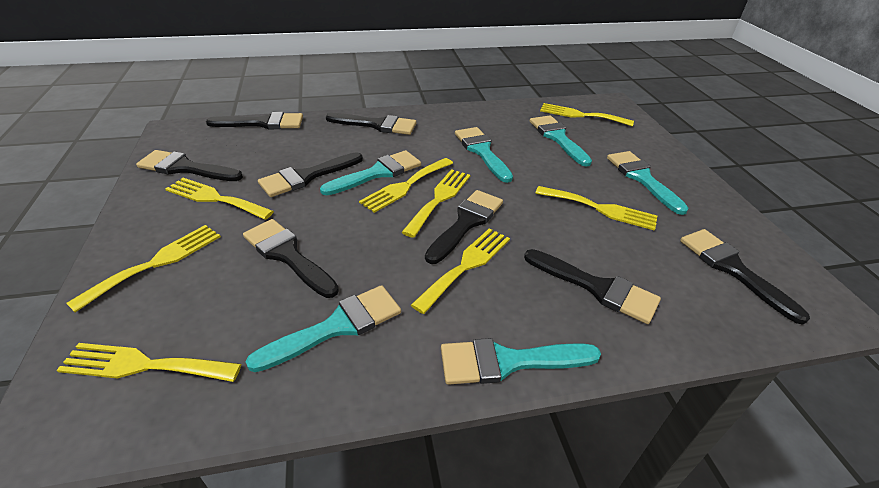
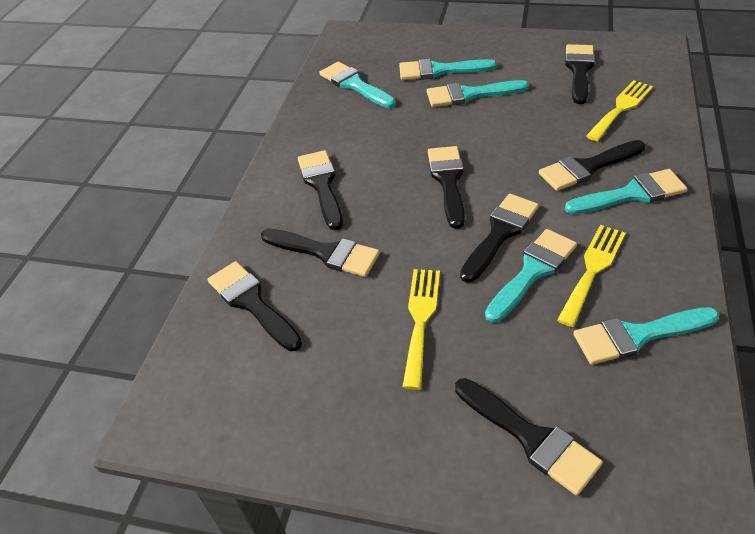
yellow fork: 8 -> 3

